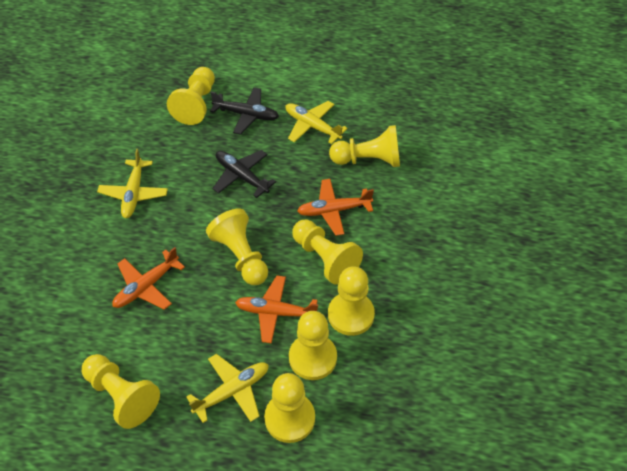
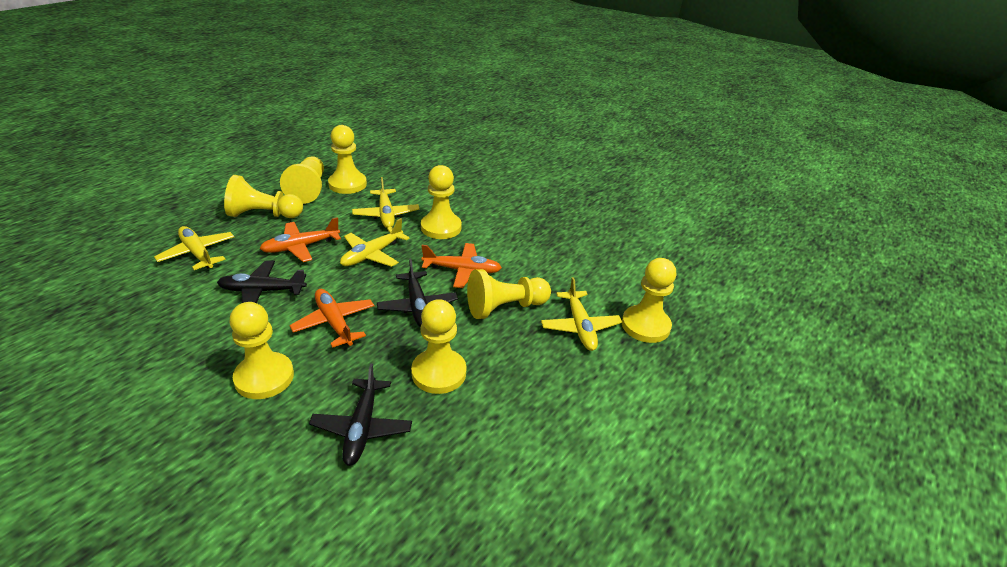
black plane: 2 -> 3
yellow plane: 3 -> 4

